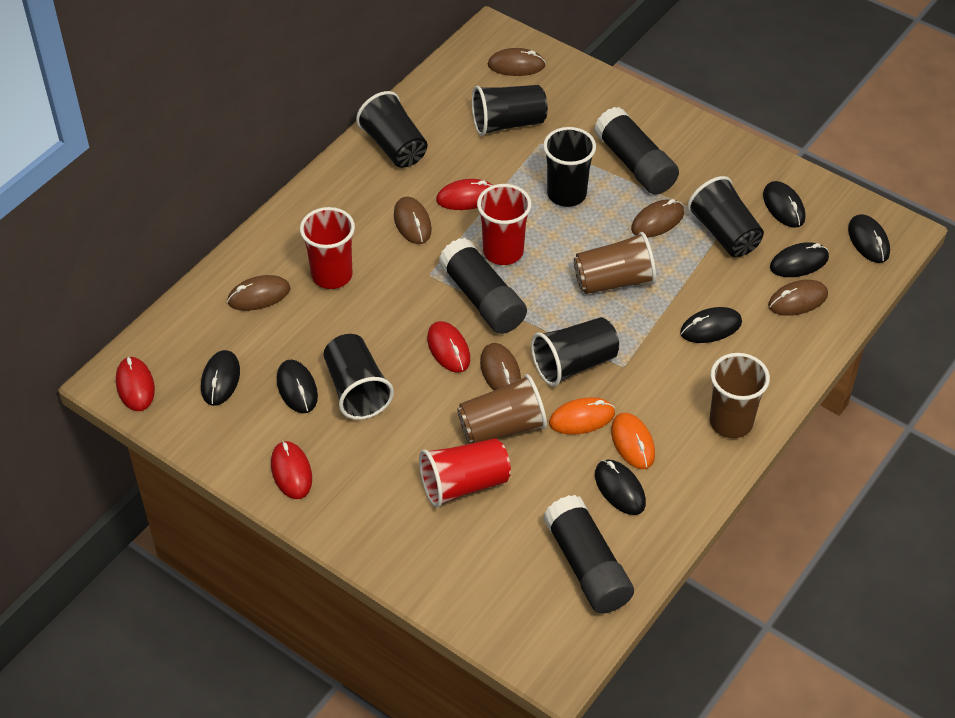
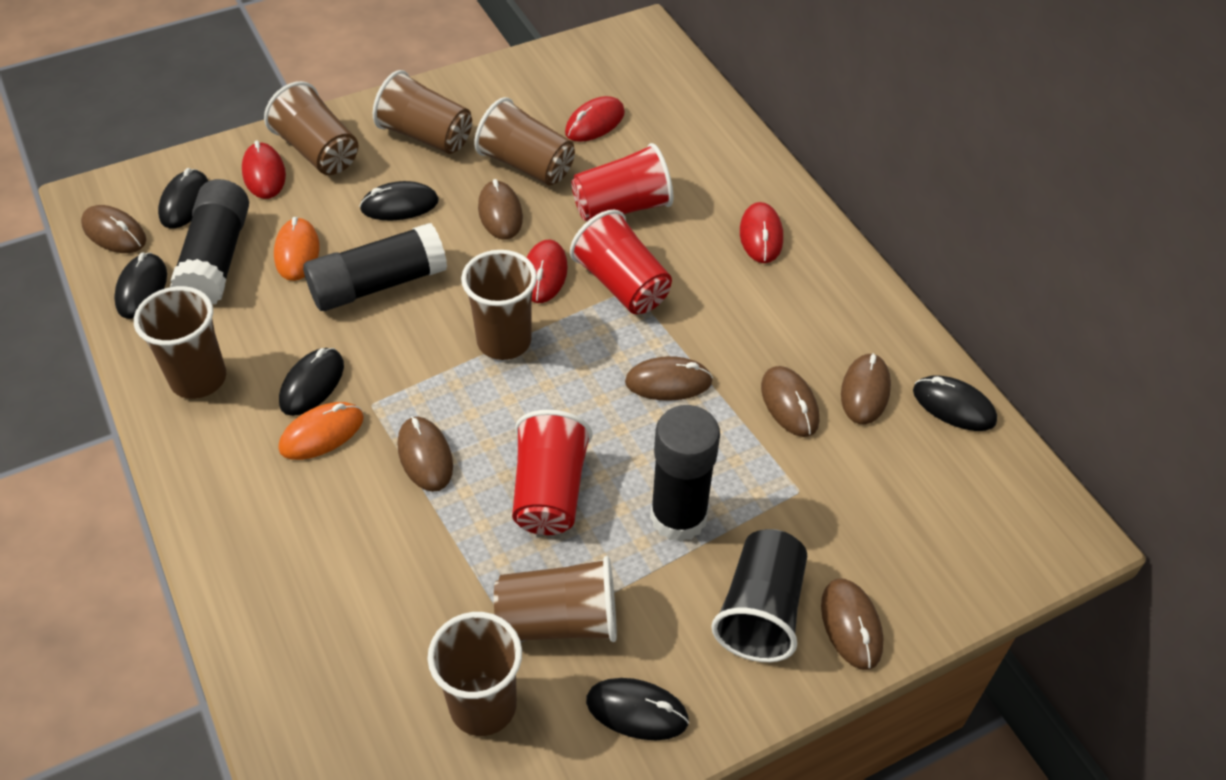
black cup: 6 -> 1
black mouse: 7 -> 6
brown cup: 3 -> 7
brown mouse: 6 -> 7

